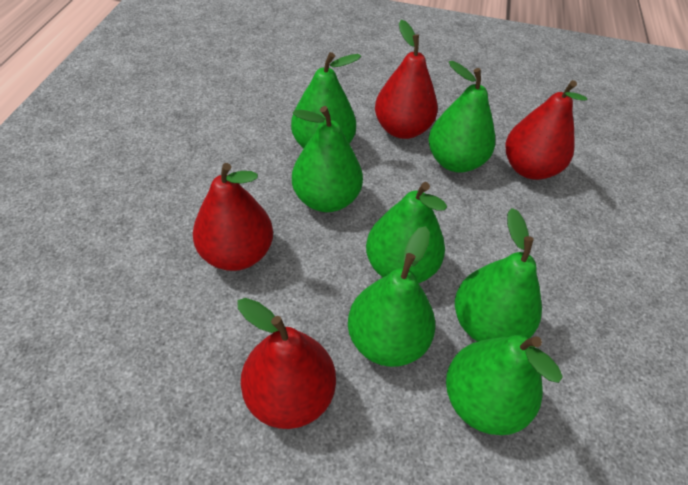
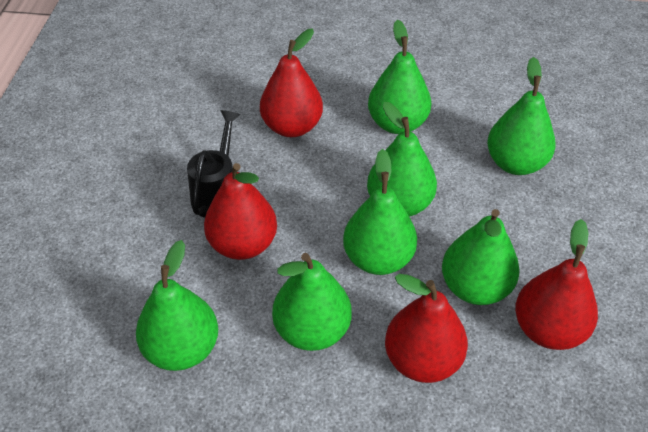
black watering can: 0 -> 1

